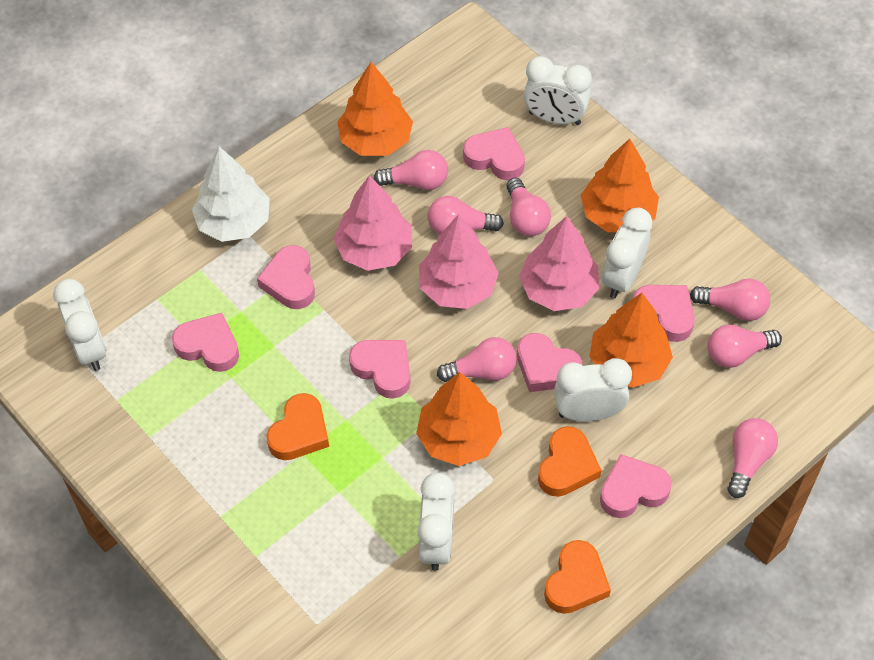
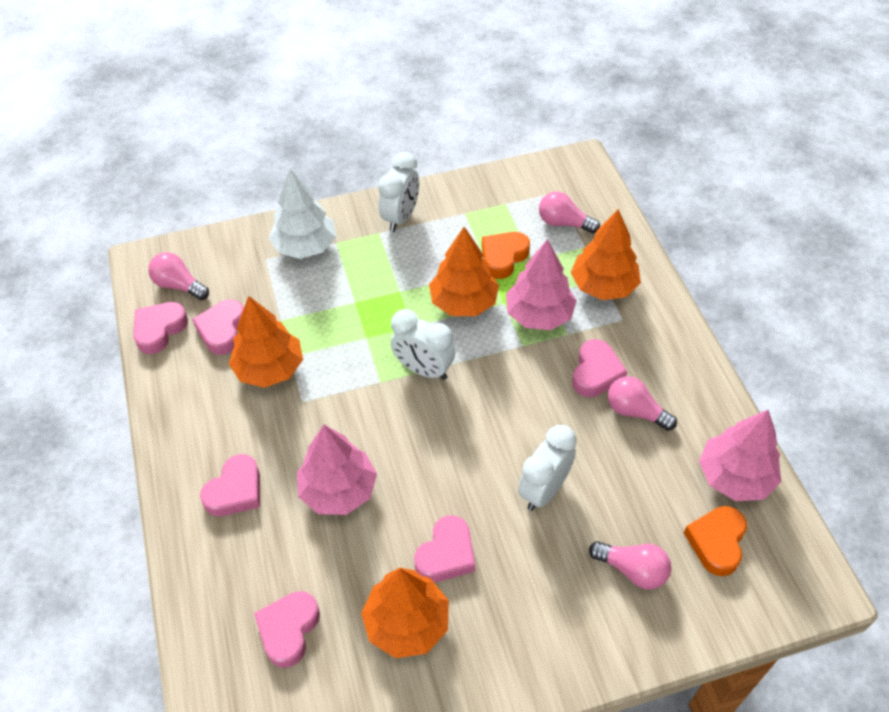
orange heart: 3 -> 2
pink heart: 7 -> 6
pink light bulb: 7 -> 4
white clock: 5 -> 3

